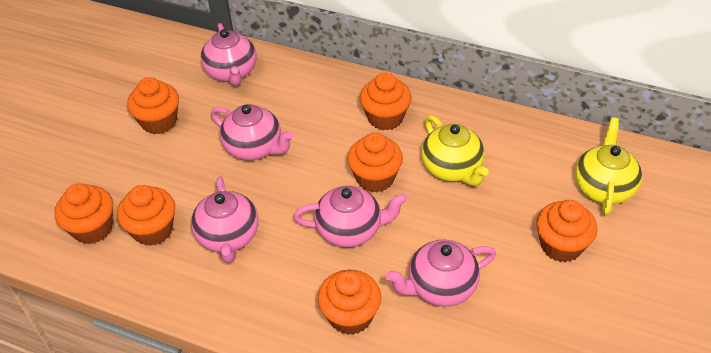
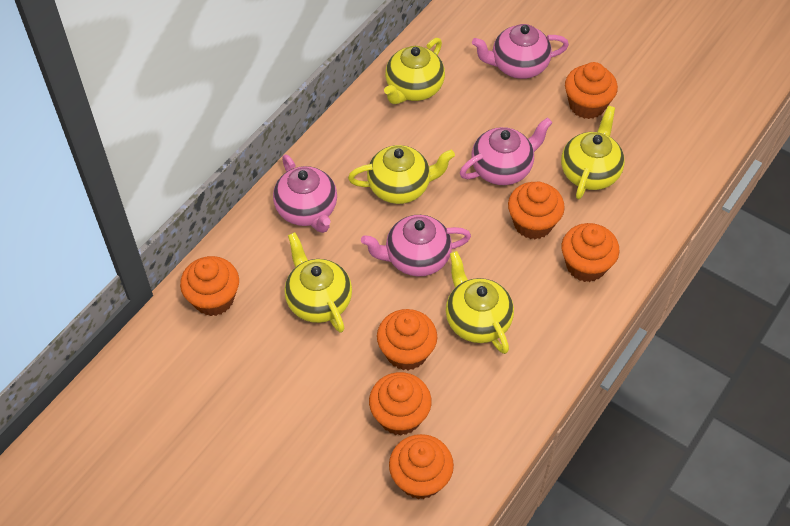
pink teapot: 5 -> 4
yellow teapot: 2 -> 5

